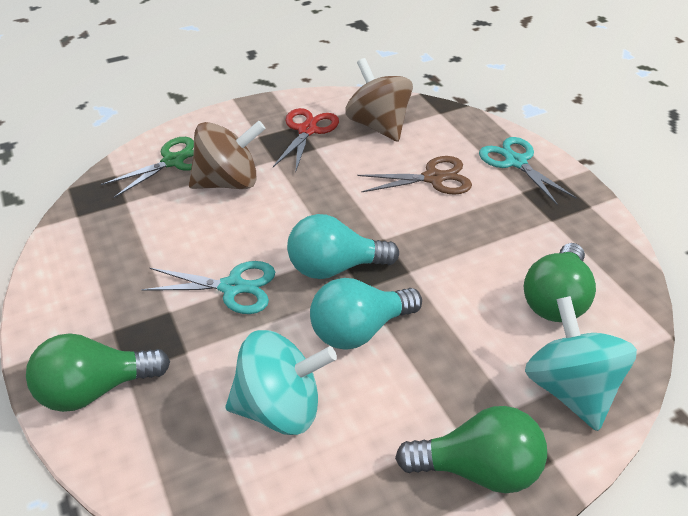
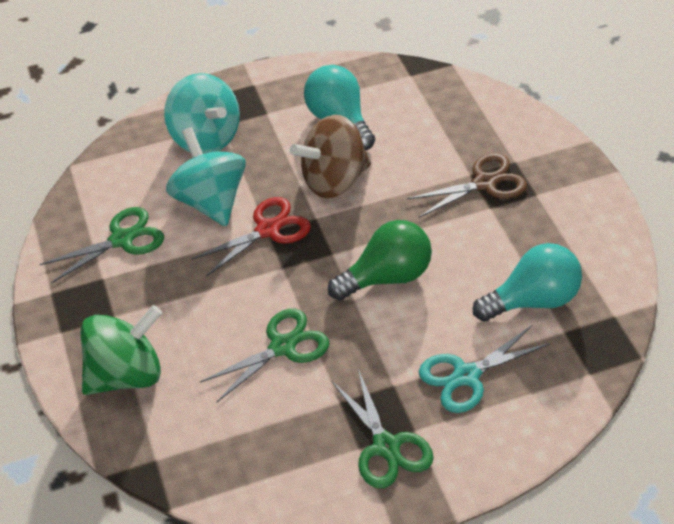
brown spinning top: 2 -> 1
green light bulb: 3 -> 1
green scissors: 1 -> 3
green spinning top: 0 -> 1
turquoise scissors: 2 -> 1

